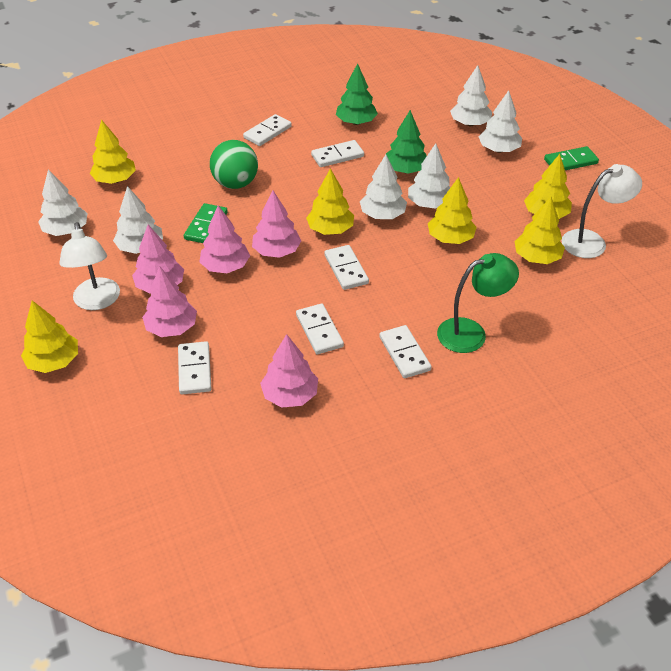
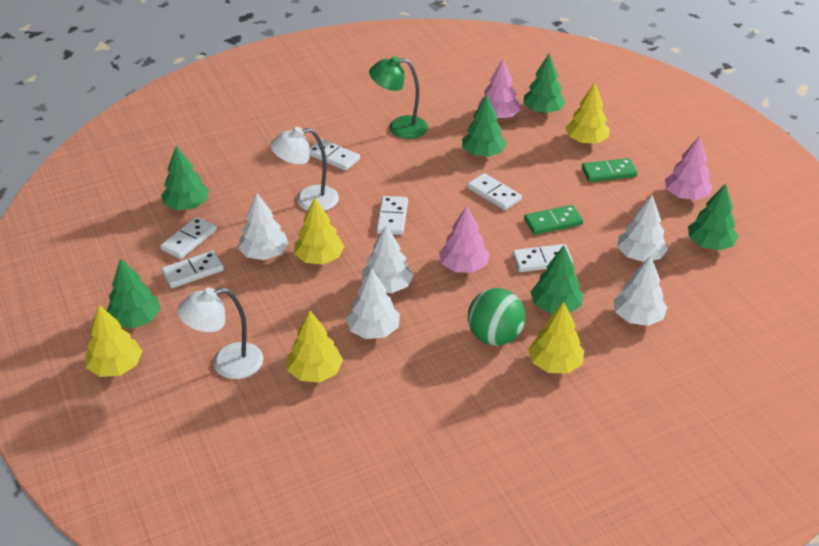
green tree: 2 -> 6
pink tree: 5 -> 3
white tree: 6 -> 5
yellow tree: 6 -> 5

